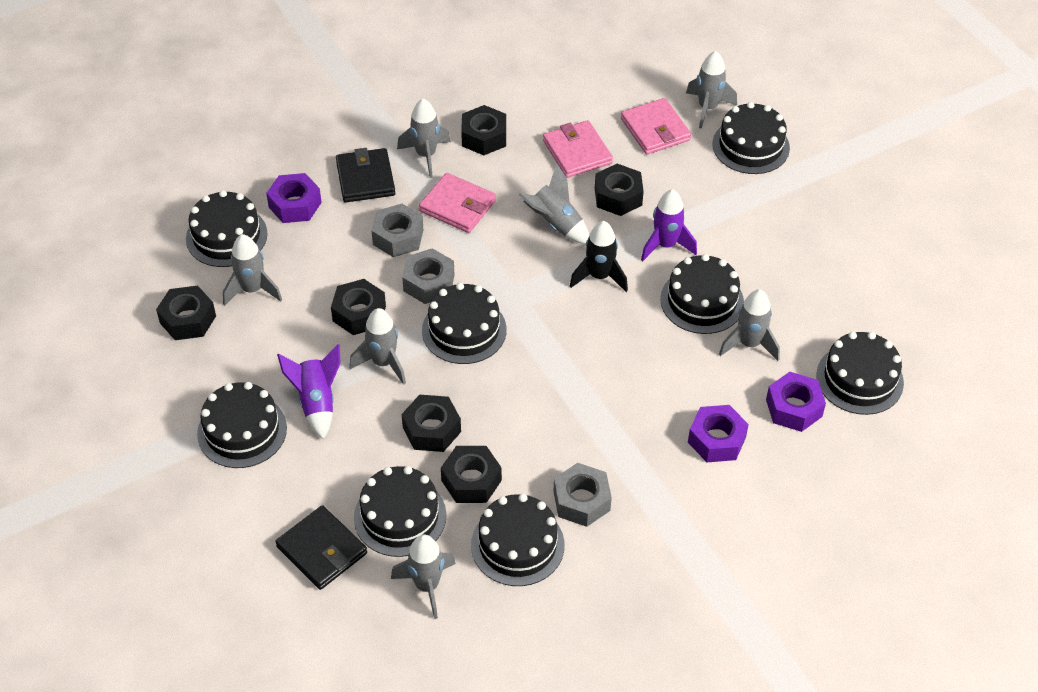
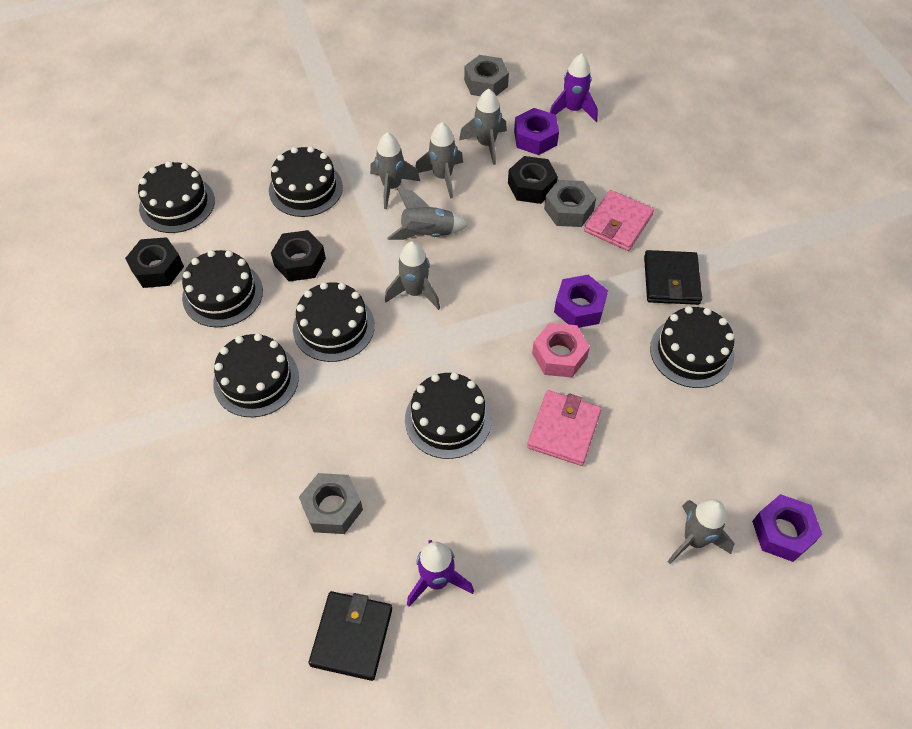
black cake: 8 -> 7
black nut: 6 -> 3
black rocket: 1 -> 0
grey rocket: 7 -> 6
pink nut: 0 -> 1
pink wallet: 3 -> 2

